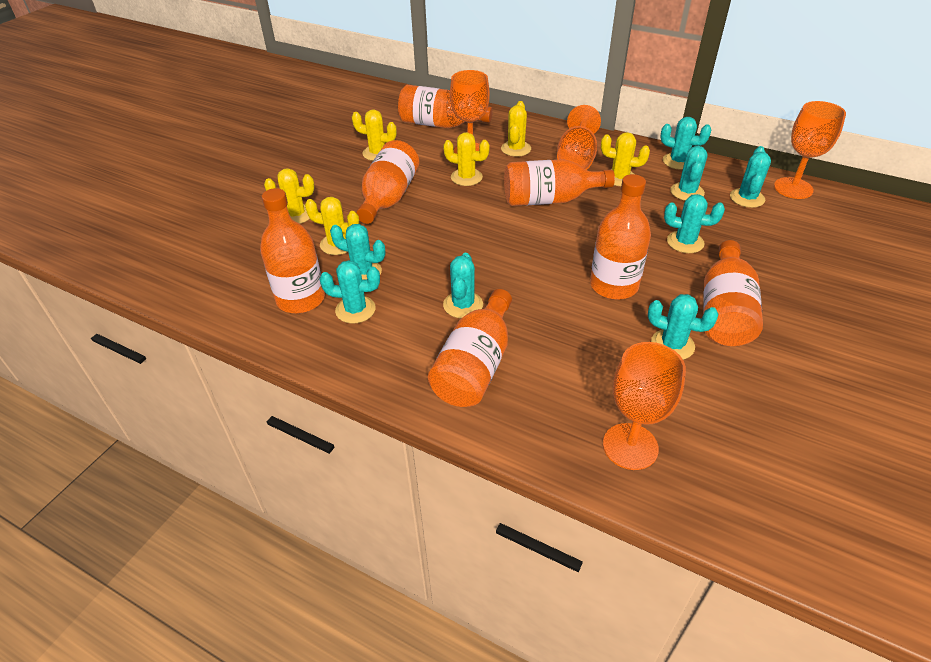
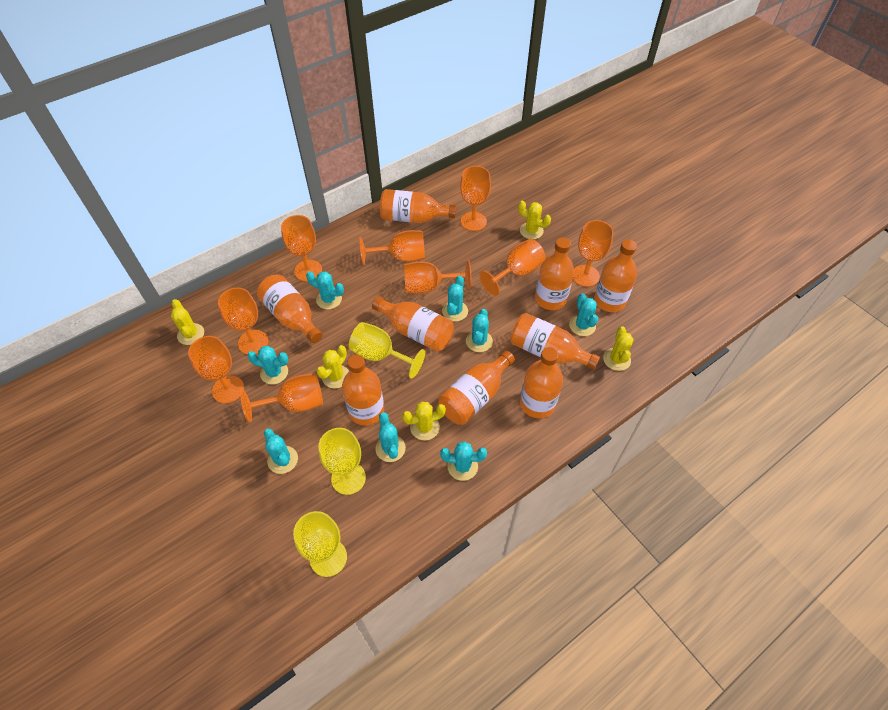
orange bottle: 7 -> 9
orange goblet: 4 -> 9
yellow cactus: 6 -> 5
yellow goblet: 0 -> 3

